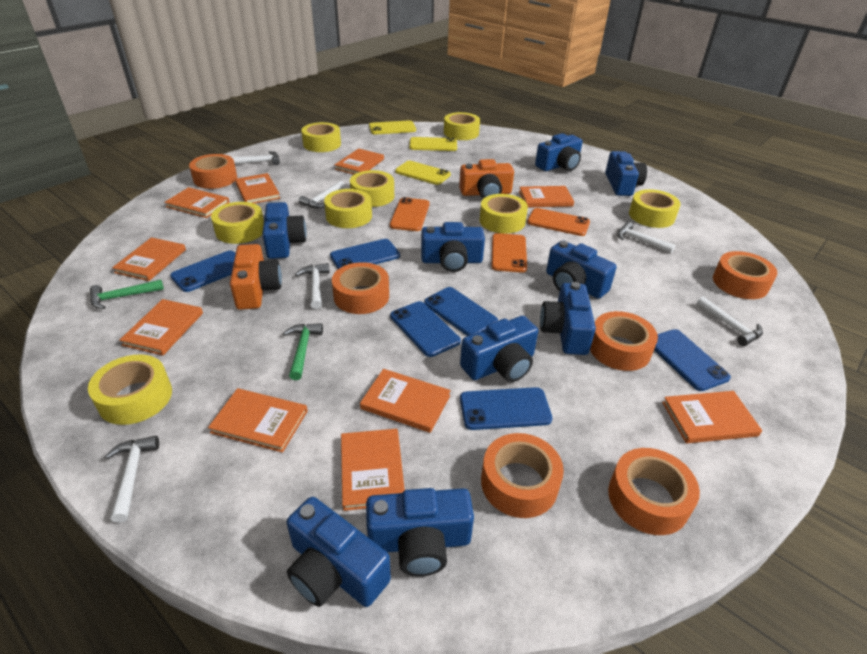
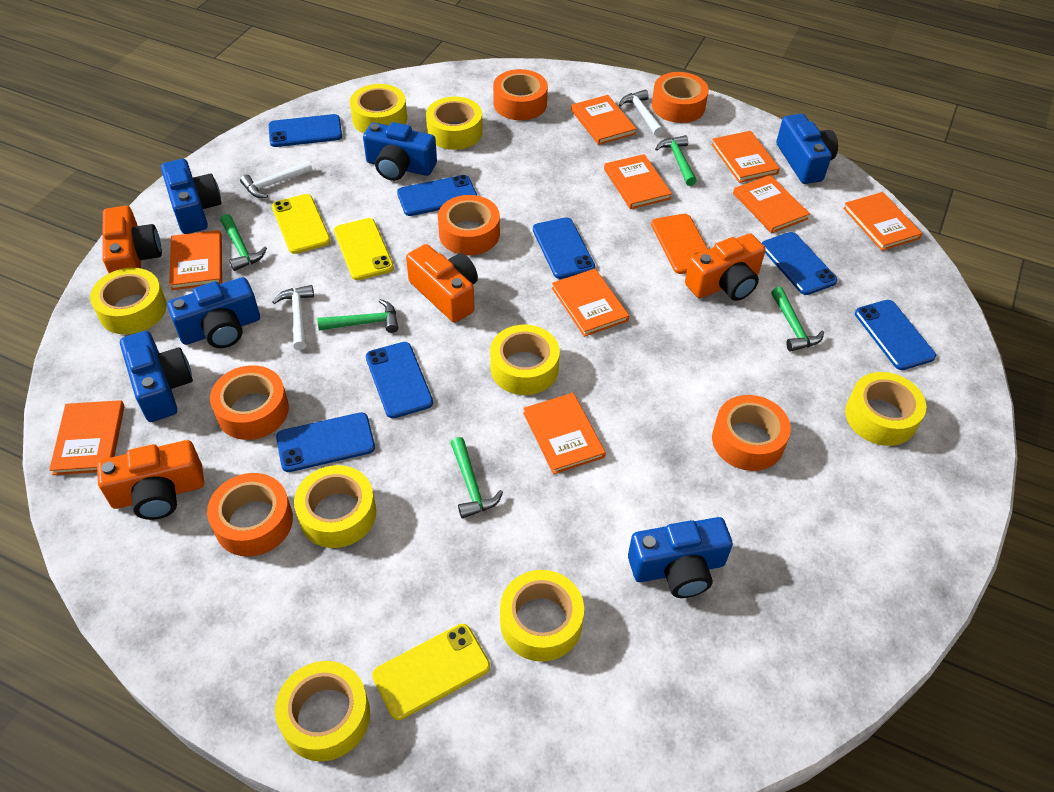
blue camera: 9 -> 6
blue phone: 6 -> 7
green hammer: 2 -> 5
orange book: 10 -> 9
orange camera: 2 -> 4
orange phone: 3 -> 1
white hammer: 6 -> 3

